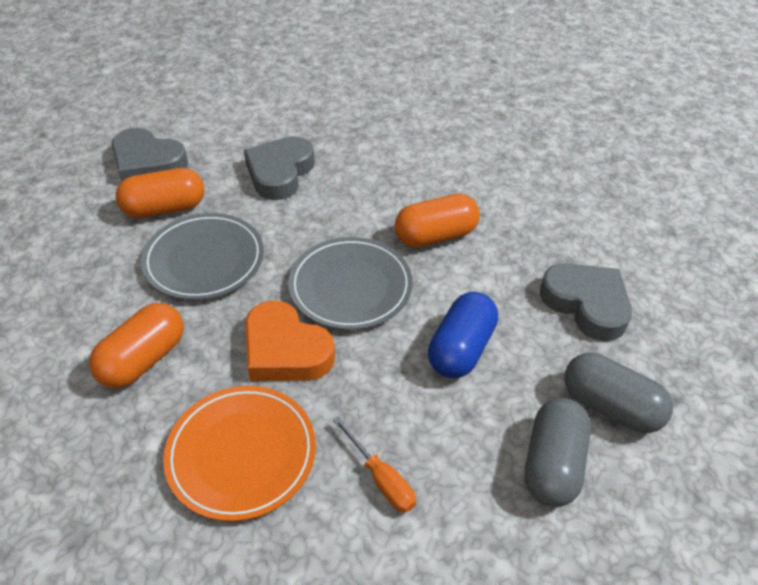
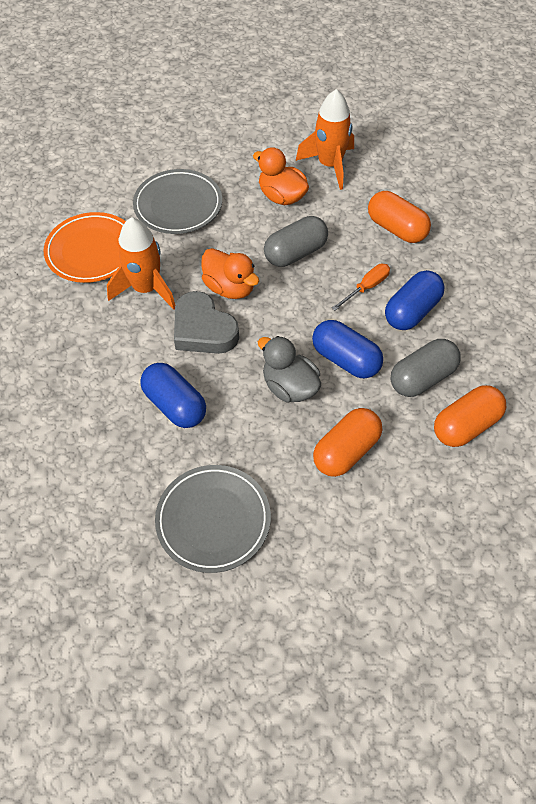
blue capsule: 1 -> 3
grey duck: 0 -> 1
grey heart: 3 -> 1
orange duck: 0 -> 2
orange heart: 1 -> 0
orange rocket: 0 -> 2

